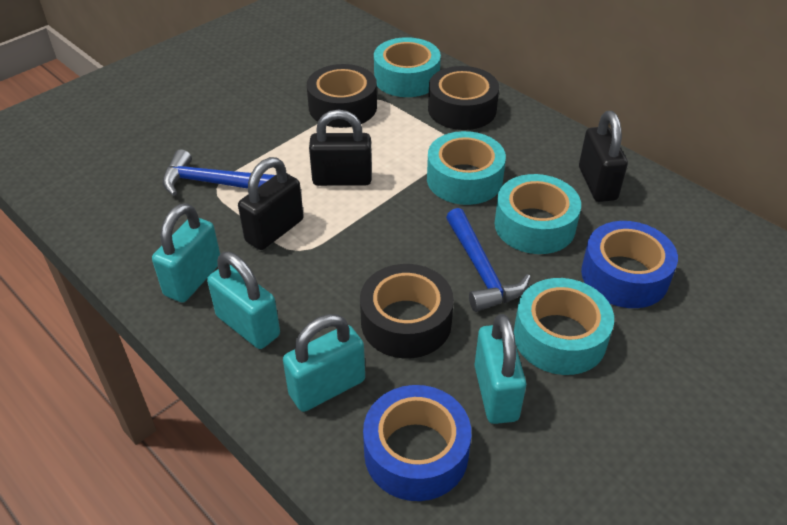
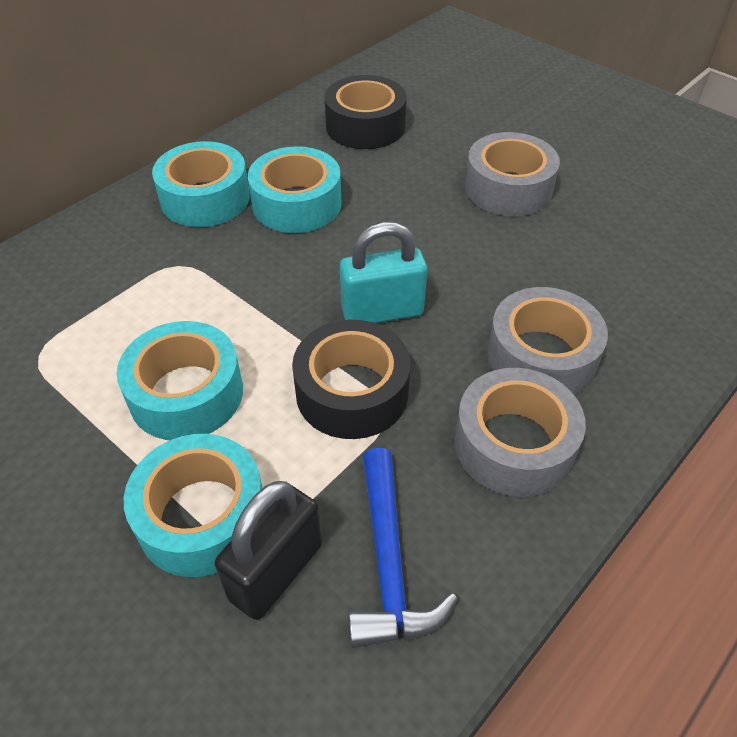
black padlock: 3 -> 1
black tape: 3 -> 2
blue hammer: 2 -> 1
blue tape: 2 -> 0
grey tape: 0 -> 3
turquoise padlock: 4 -> 1

